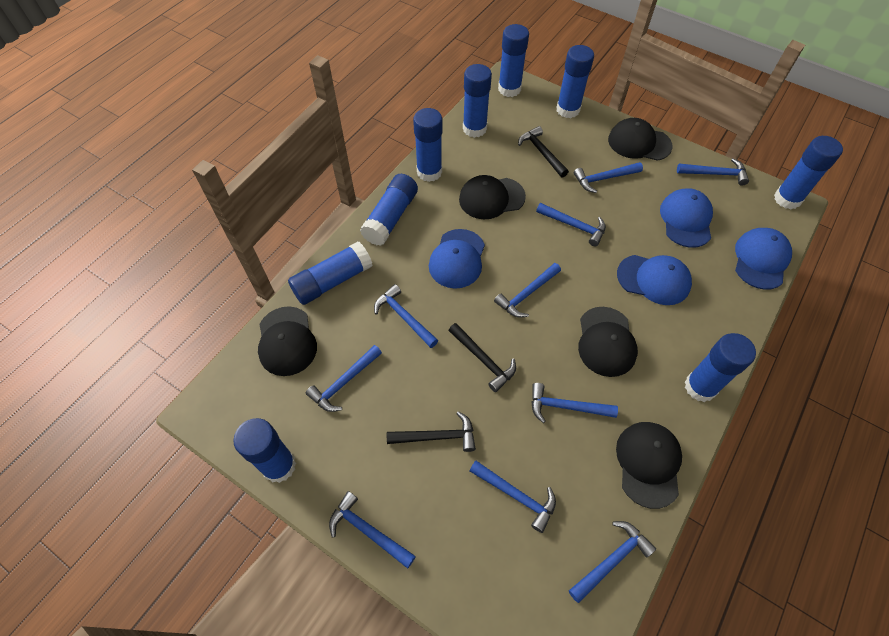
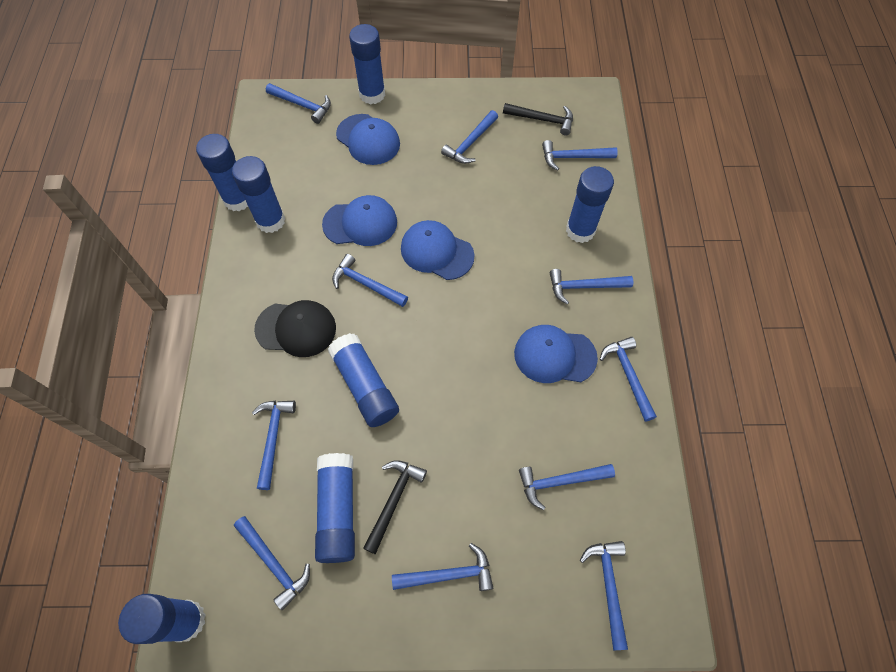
black cap: 5 -> 1
black hammer: 3 -> 2
blue glue stick: 9 -> 7
blue hammer: 10 -> 11

